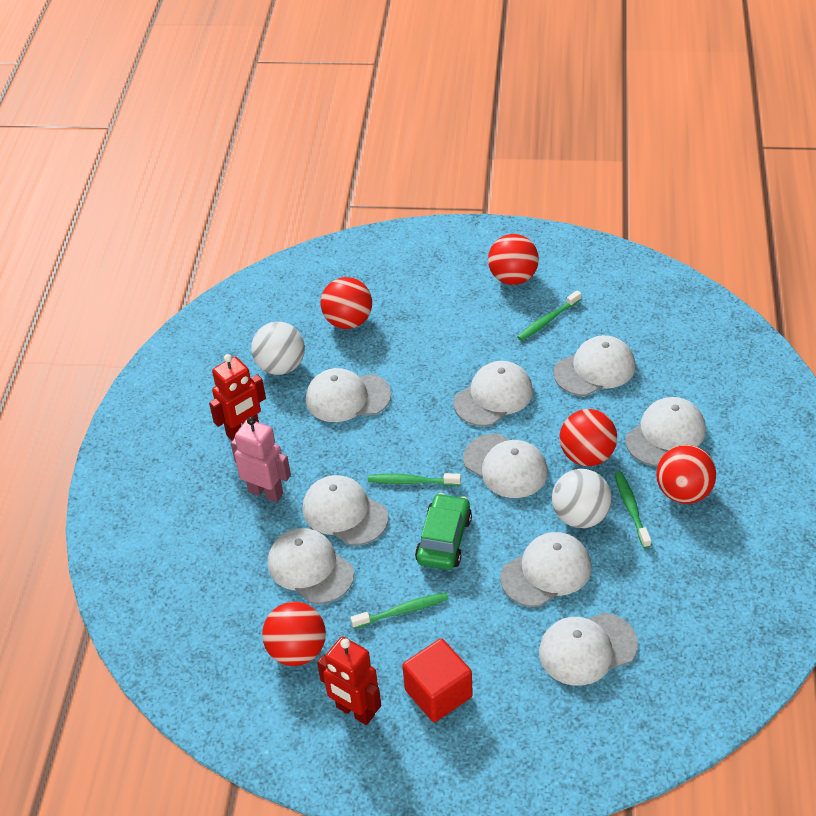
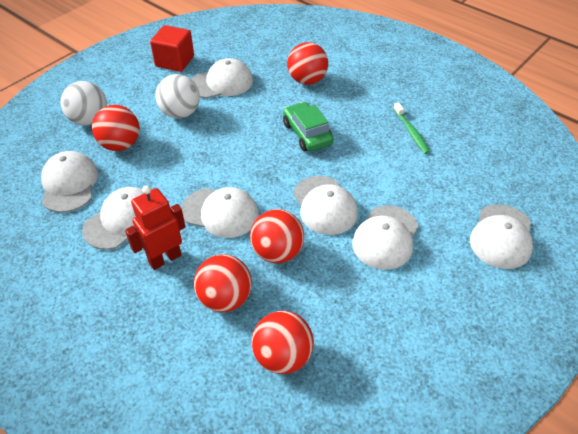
green toothbrush: 4 -> 1
pink robot: 1 -> 0
red robot: 2 -> 1
white cap: 9 -> 7

